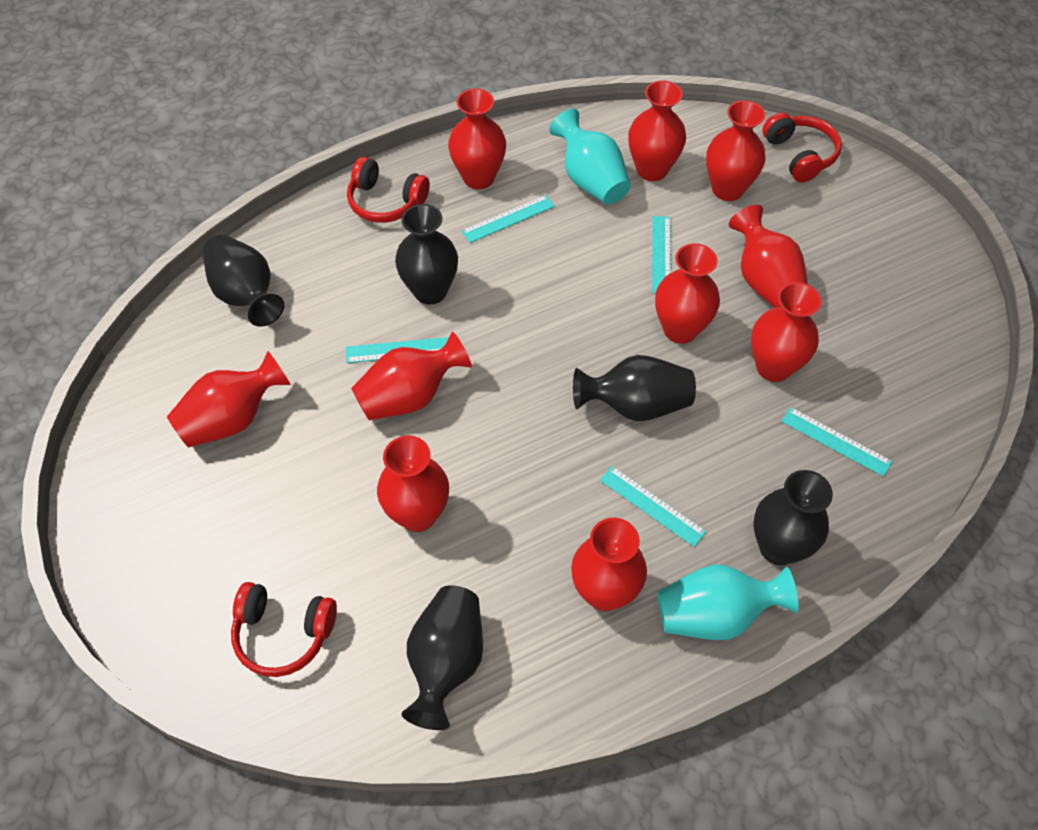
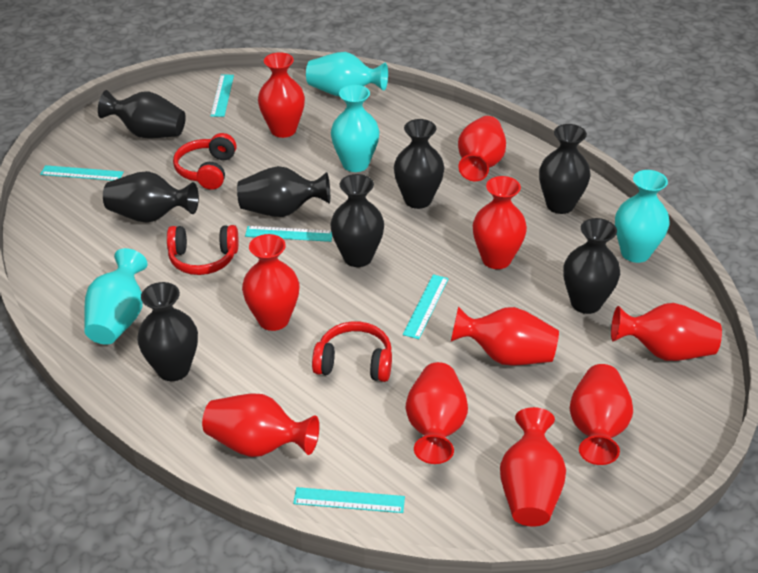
black vase: 5 -> 8
turquoise vase: 2 -> 4

